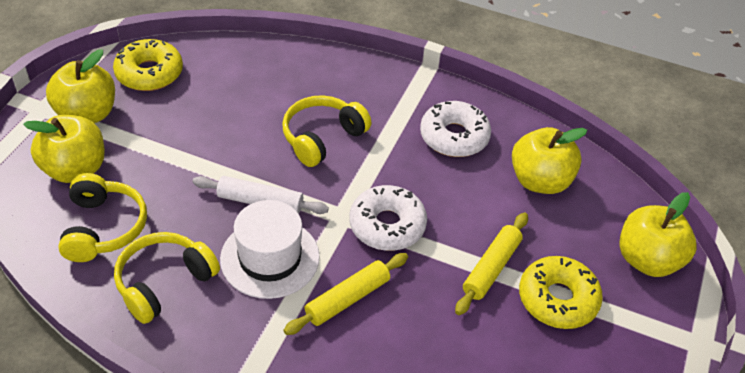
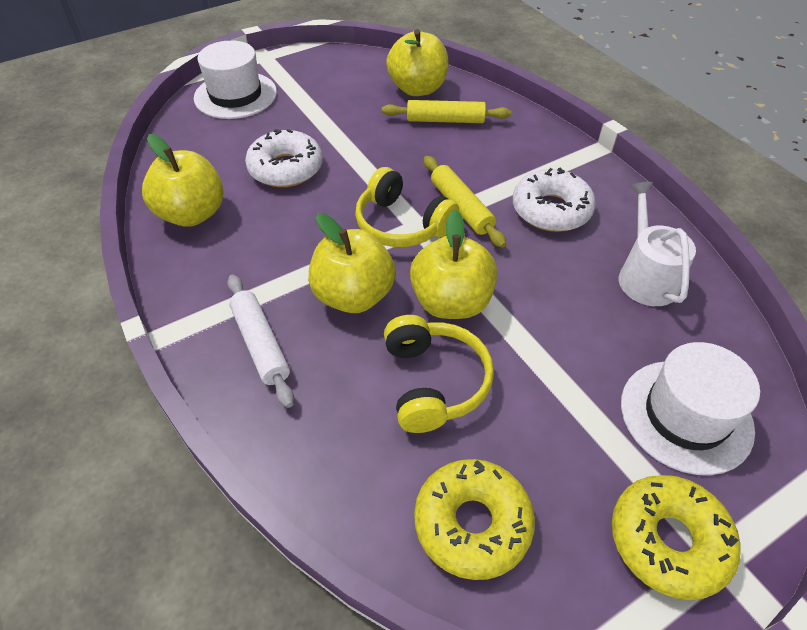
white hat: 1 -> 2
white watering can: 0 -> 1
yellow headphones: 3 -> 2

